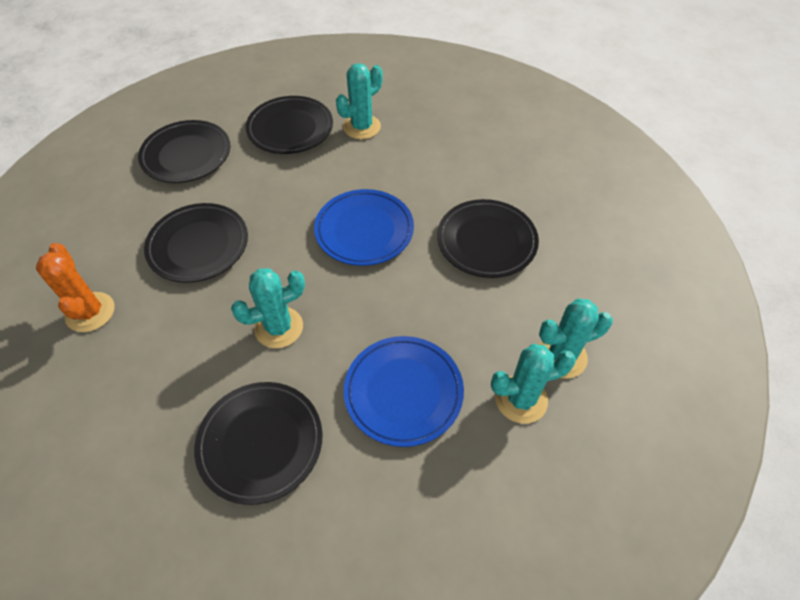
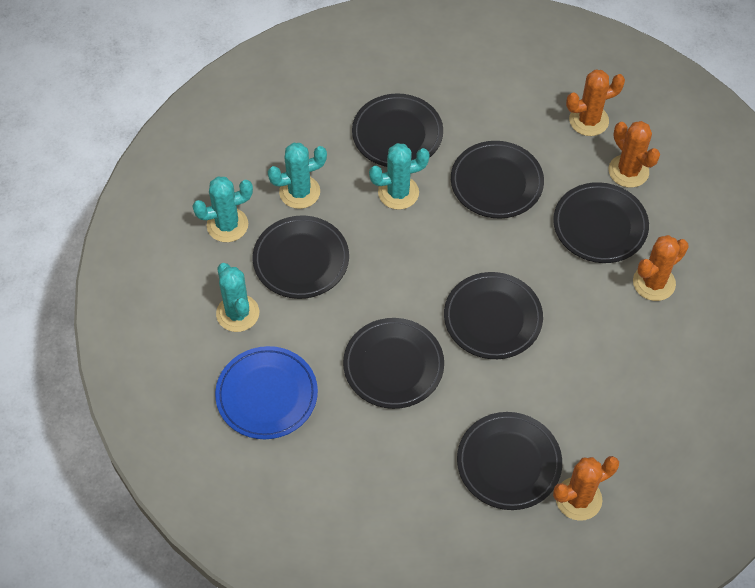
black plate: 5 -> 7
blue plate: 2 -> 1
orange cactus: 1 -> 4

